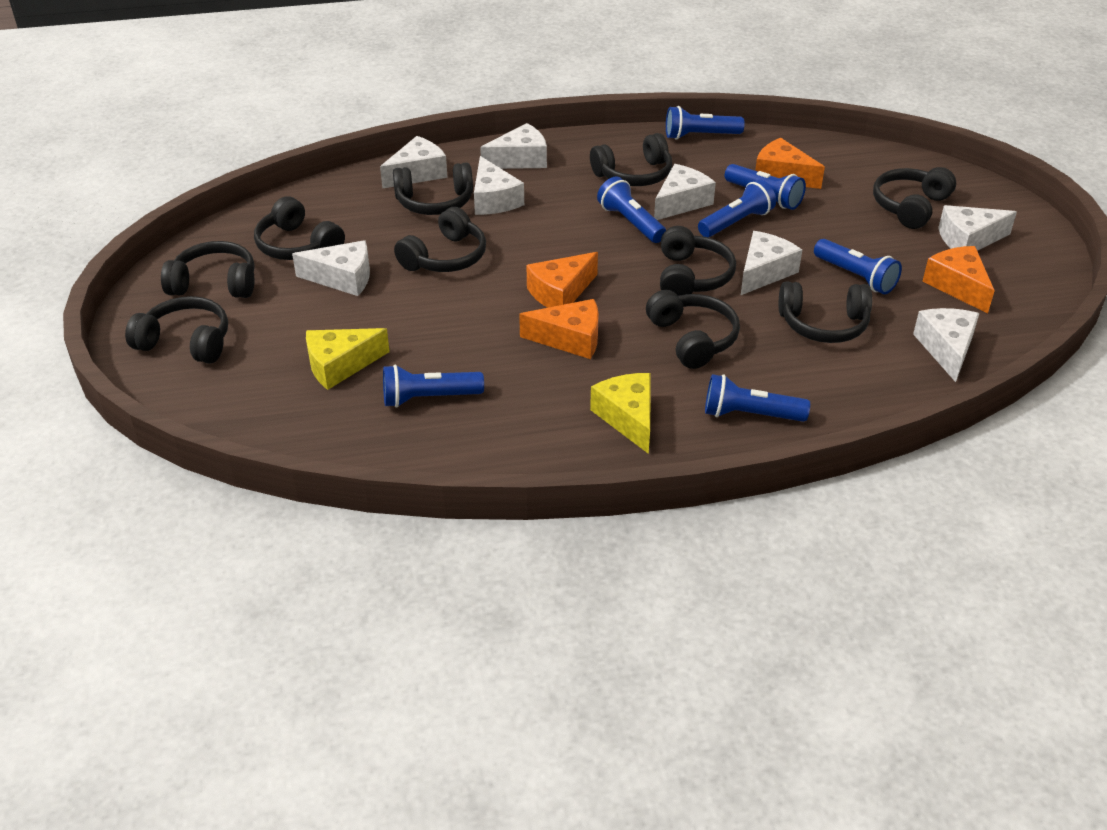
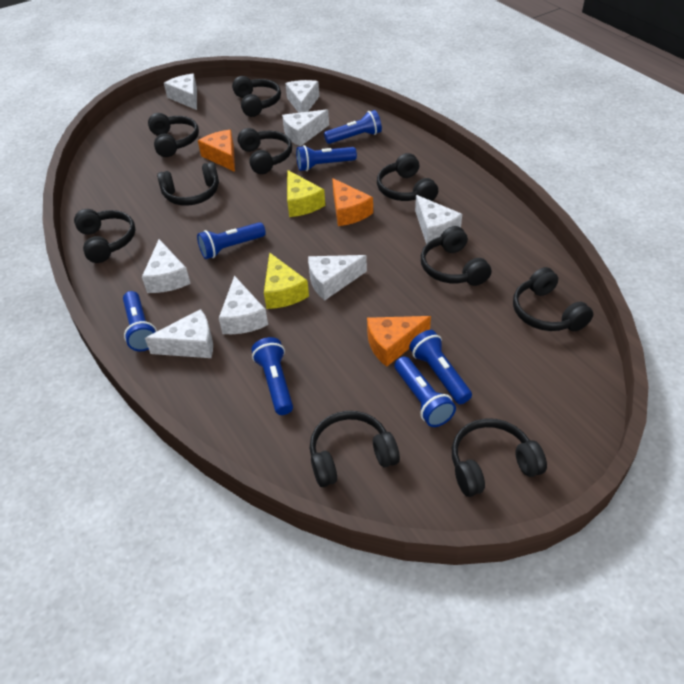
orange cheese: 4 -> 3

